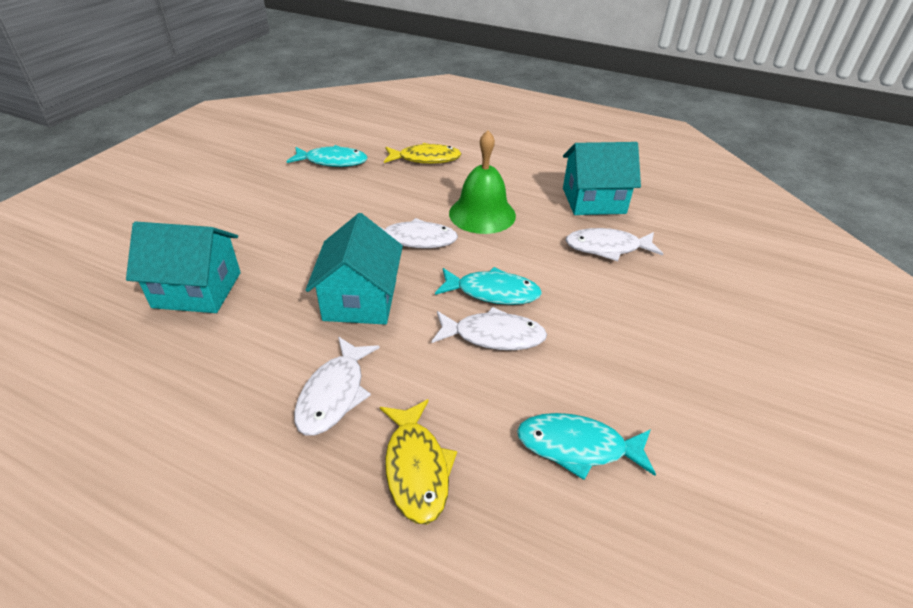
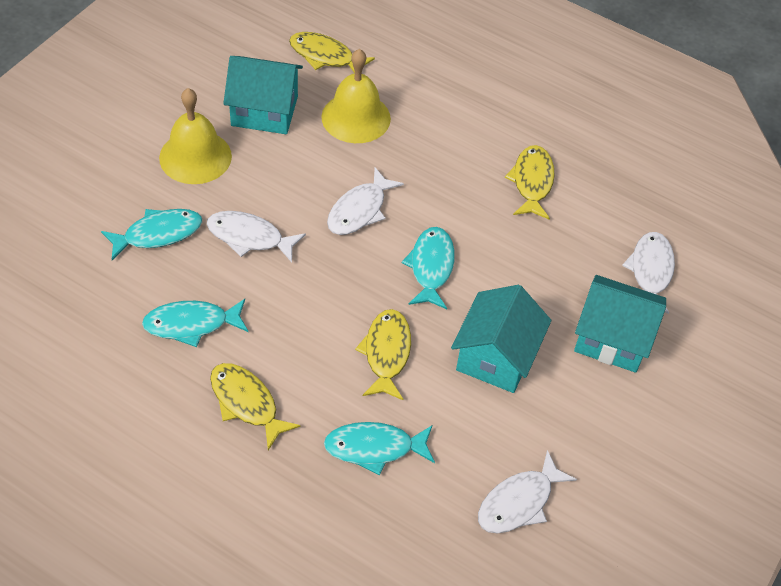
green bell: 1 -> 0
turquoise fish: 3 -> 4
yellow bell: 0 -> 2
yellow fish: 2 -> 4

